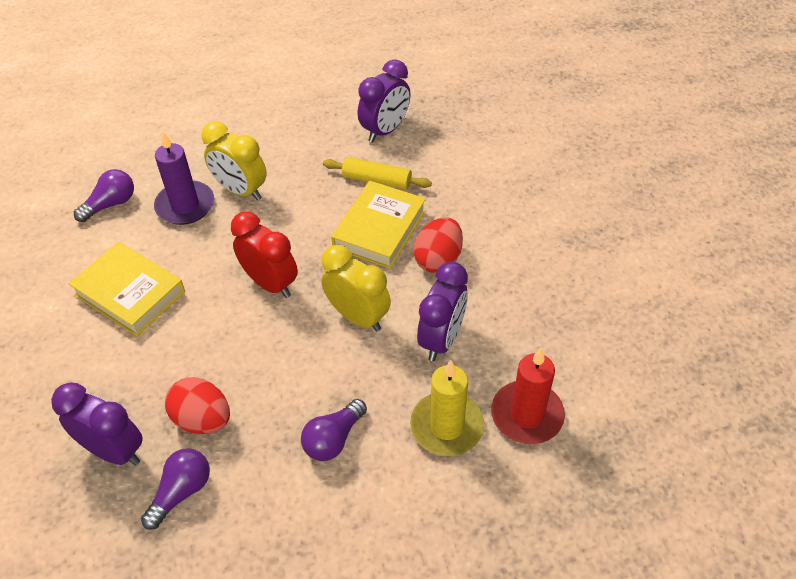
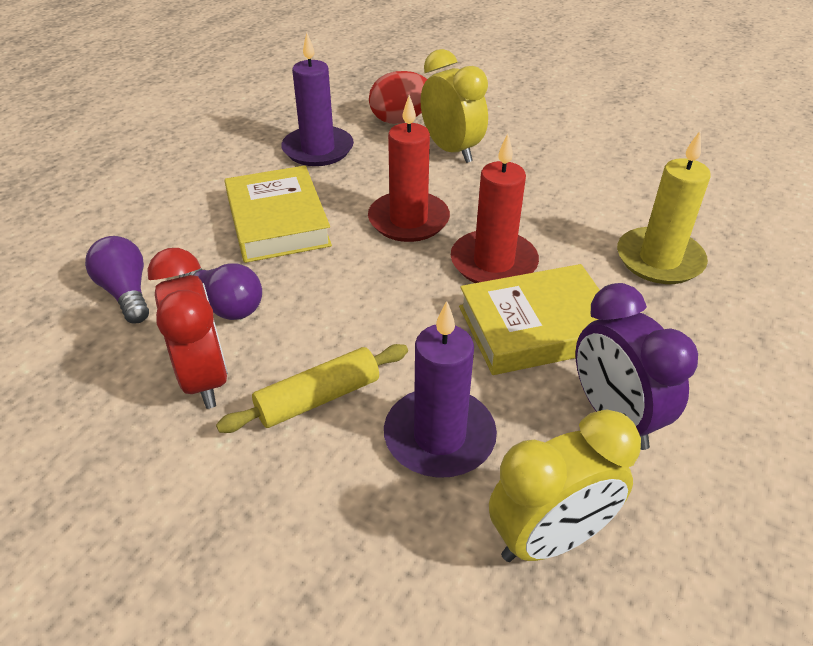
purple candle: 1 -> 2
purple clock: 3 -> 1
purple light bulb: 3 -> 2
red candle: 1 -> 2
red egg: 2 -> 1

